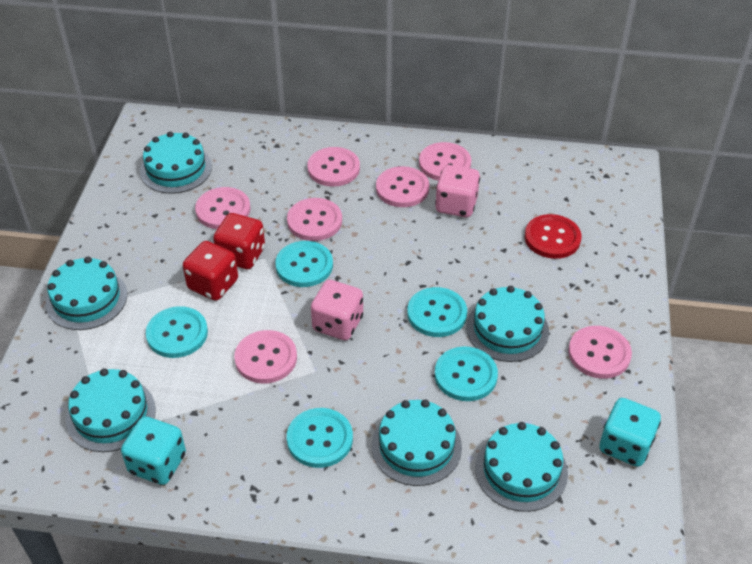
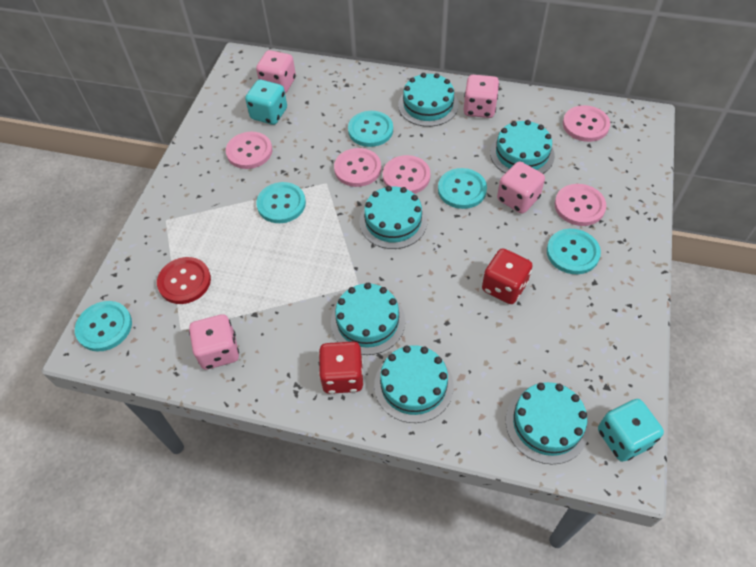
pink button: 7 -> 5
pink dice: 2 -> 4

